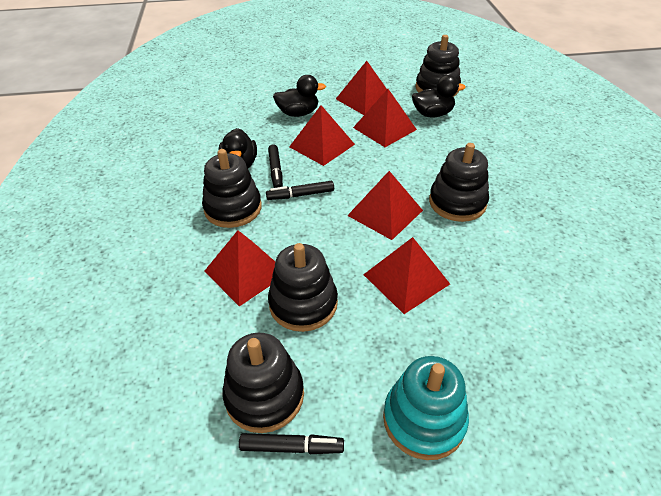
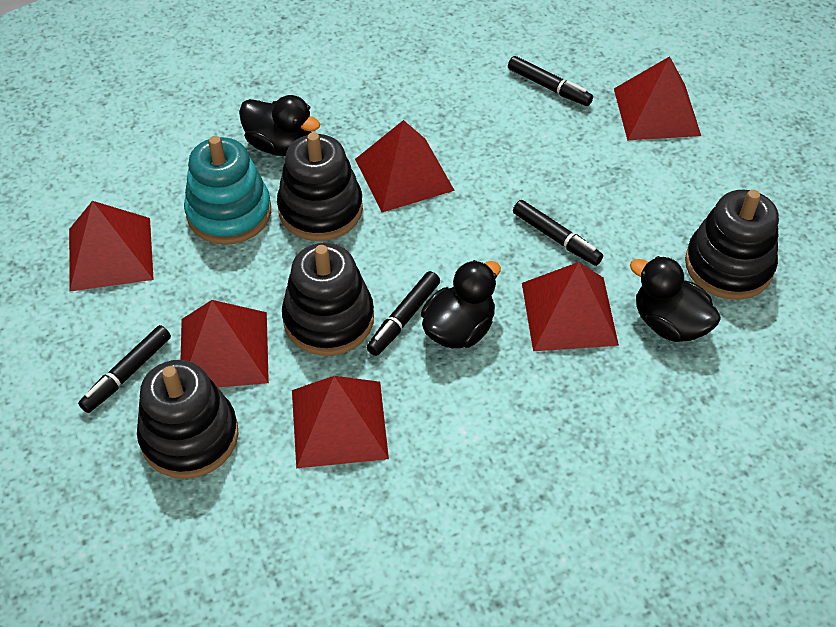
black marker: 3 -> 4
black stacking toy: 5 -> 4

